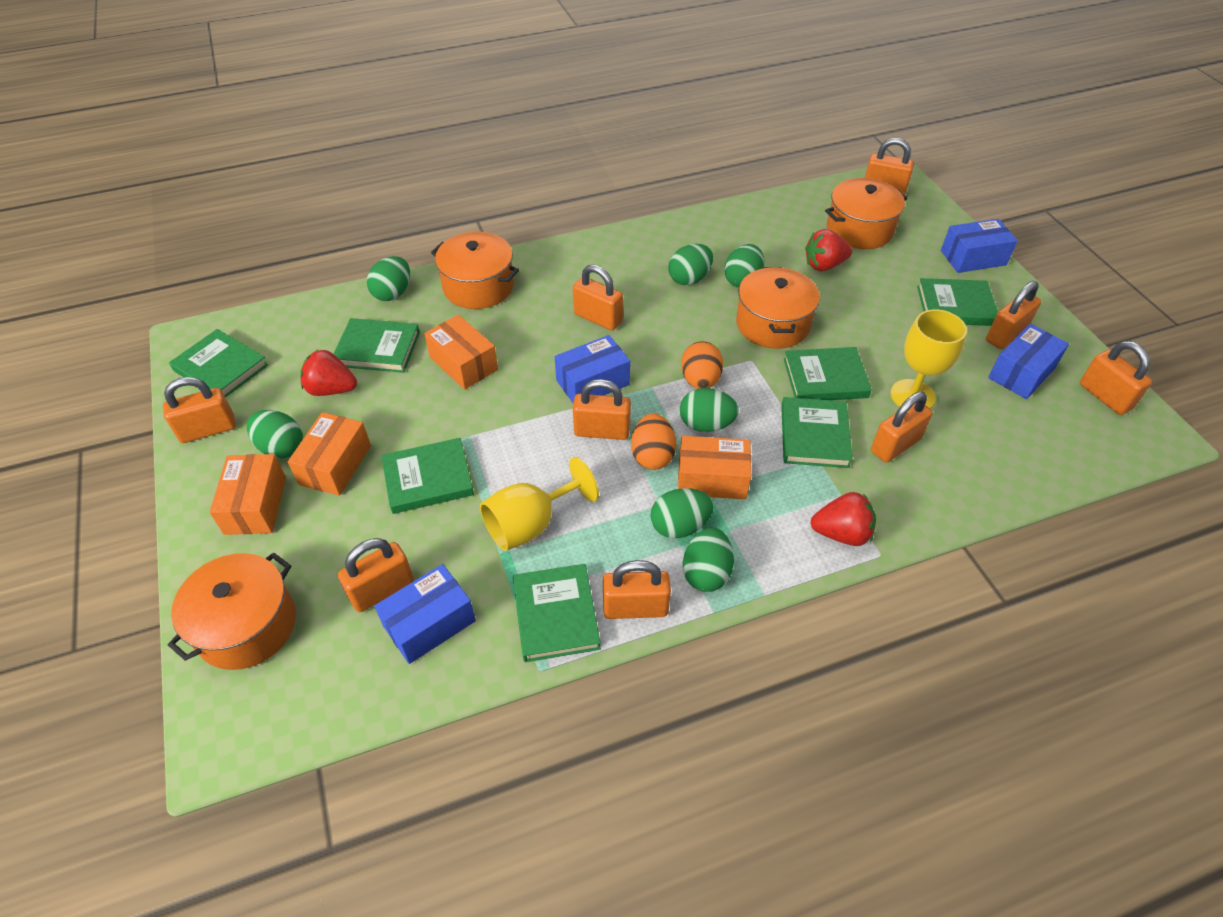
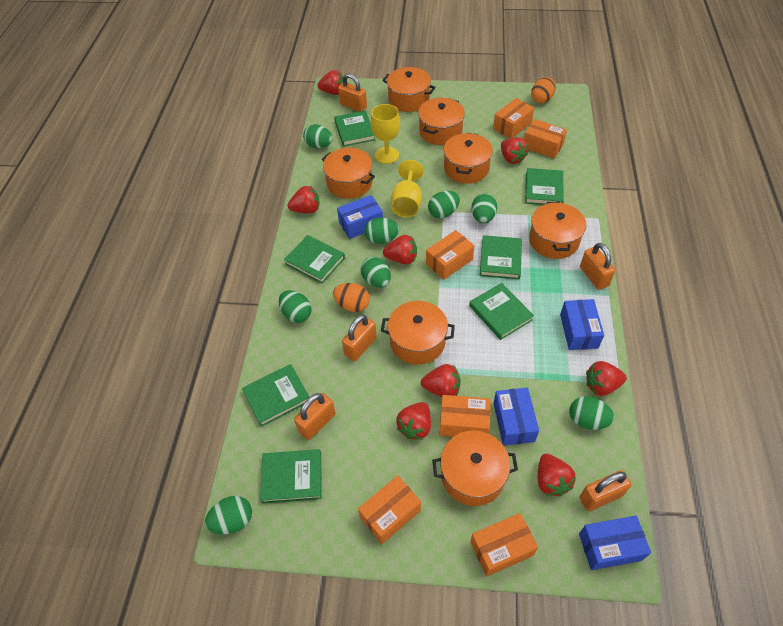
green egg: 7 -> 8
orange box: 4 -> 6
orange padlock: 9 -> 5
orange pot: 4 -> 7
red strawberry: 3 -> 8

